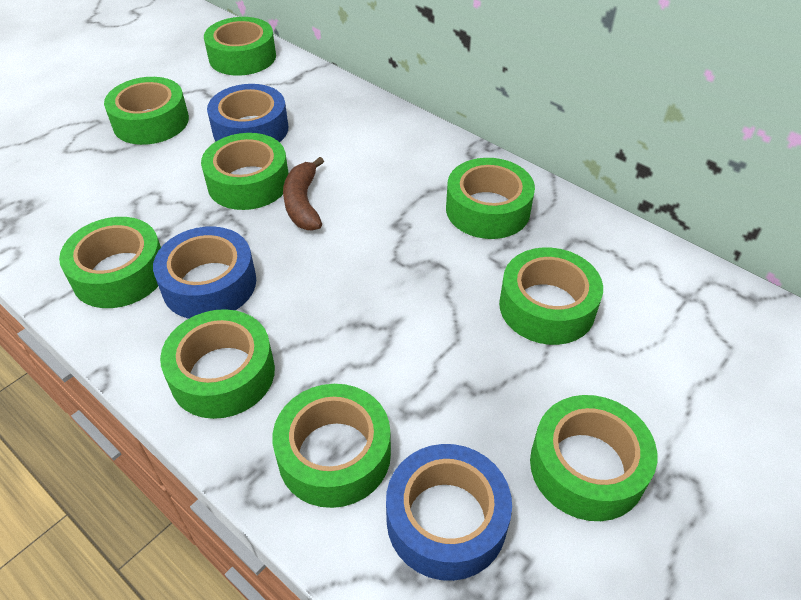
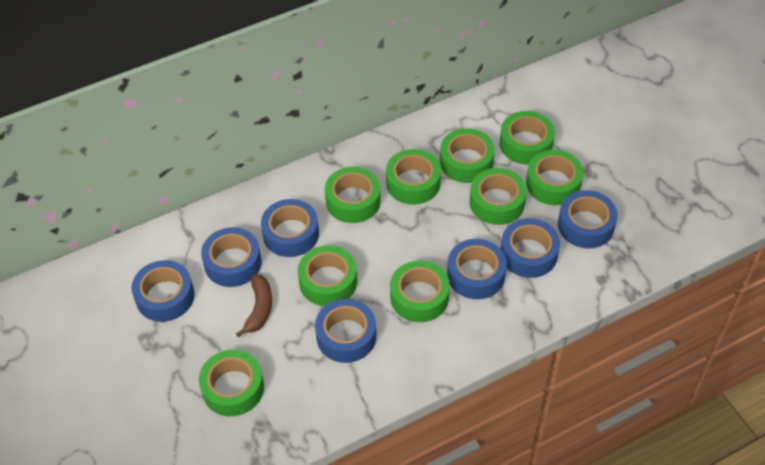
blue tape: 3 -> 7

